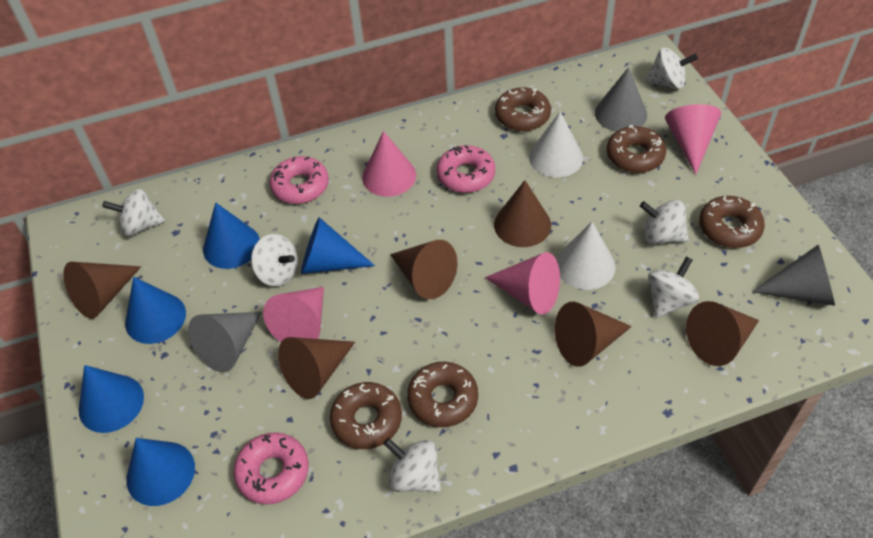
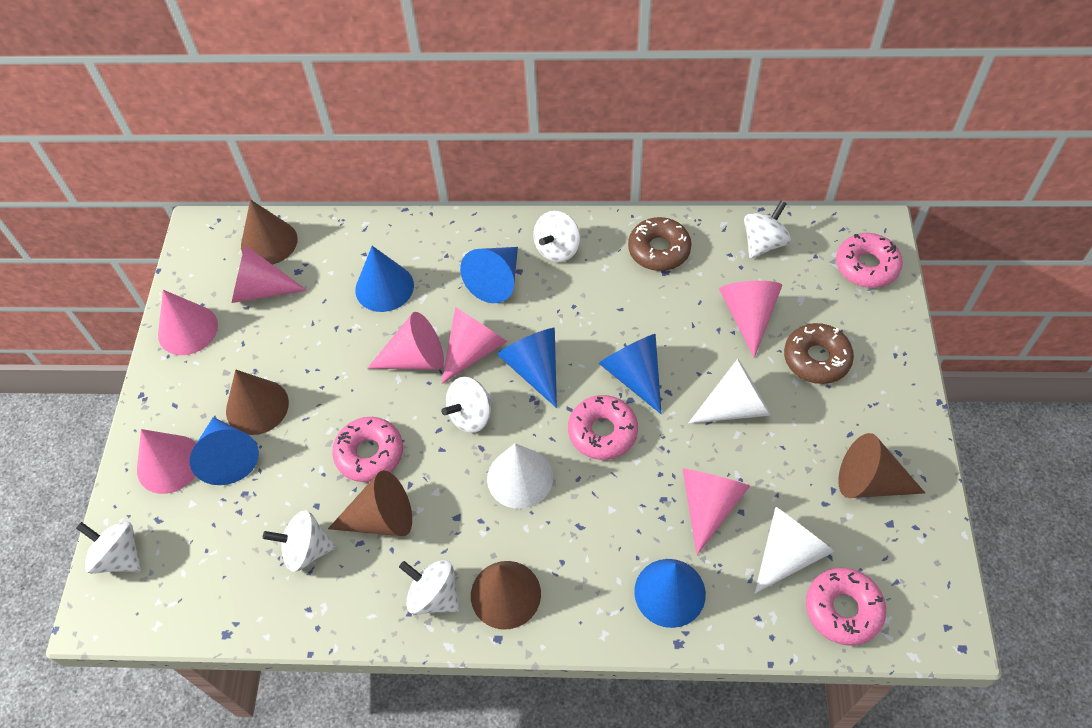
blue cone: 5 -> 6
brown cone: 6 -> 5
brown donut: 5 -> 2
grey cone: 3 -> 0
pink cone: 4 -> 7
pink donut: 3 -> 4
white cone: 2 -> 3

